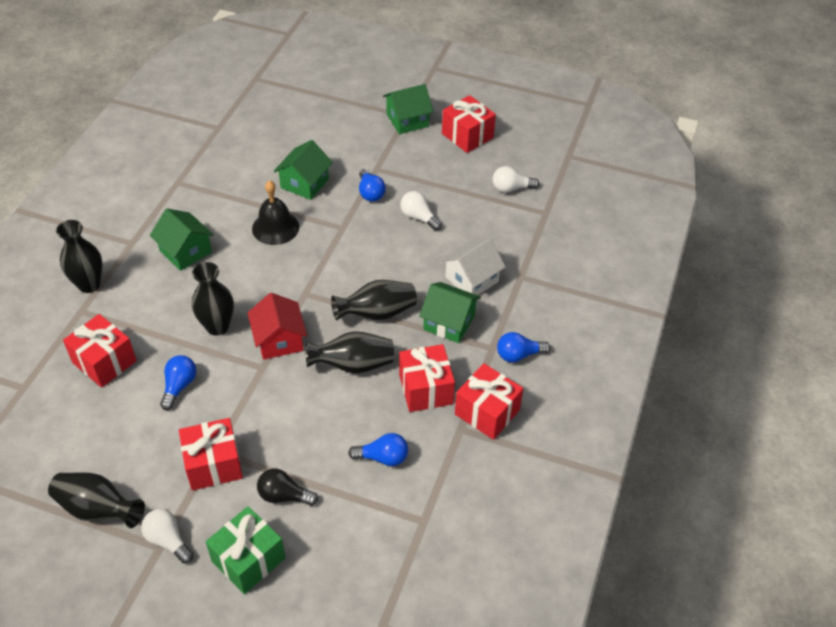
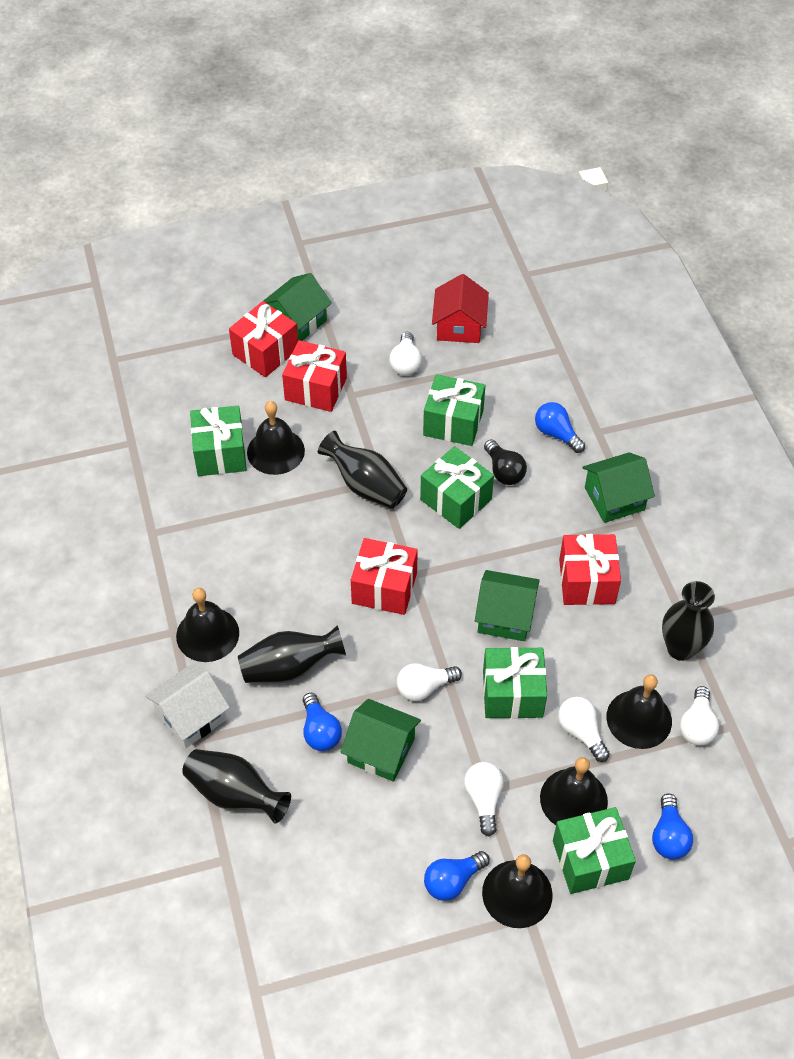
black bell: 1 -> 5
black vase: 5 -> 4
green gift: 1 -> 5
red gift: 5 -> 4
white light bulb: 3 -> 5

